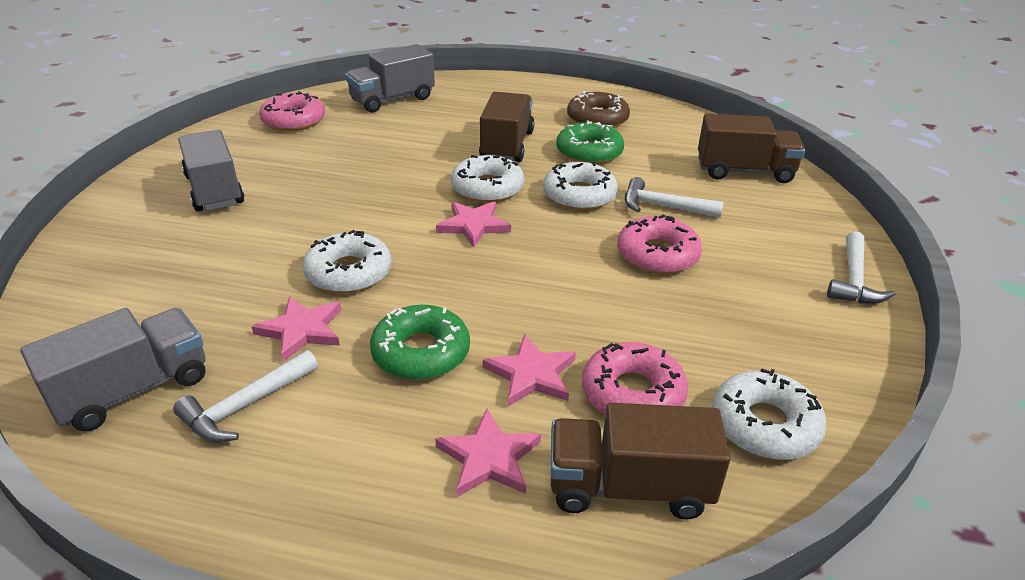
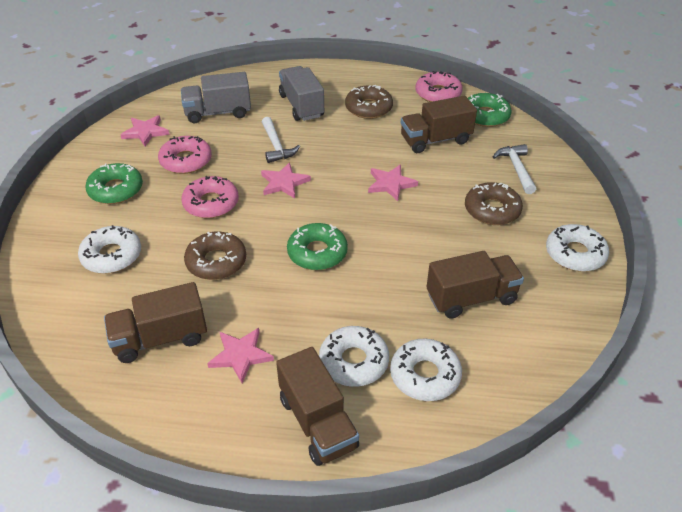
brown donut: 1 -> 3
brown truck: 3 -> 4
green donut: 2 -> 3
grey truck: 3 -> 2
white hammer: 3 -> 2

